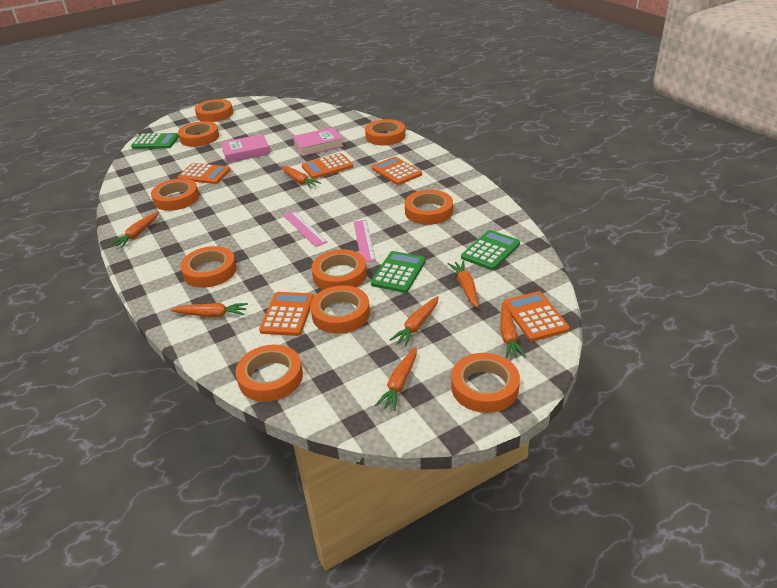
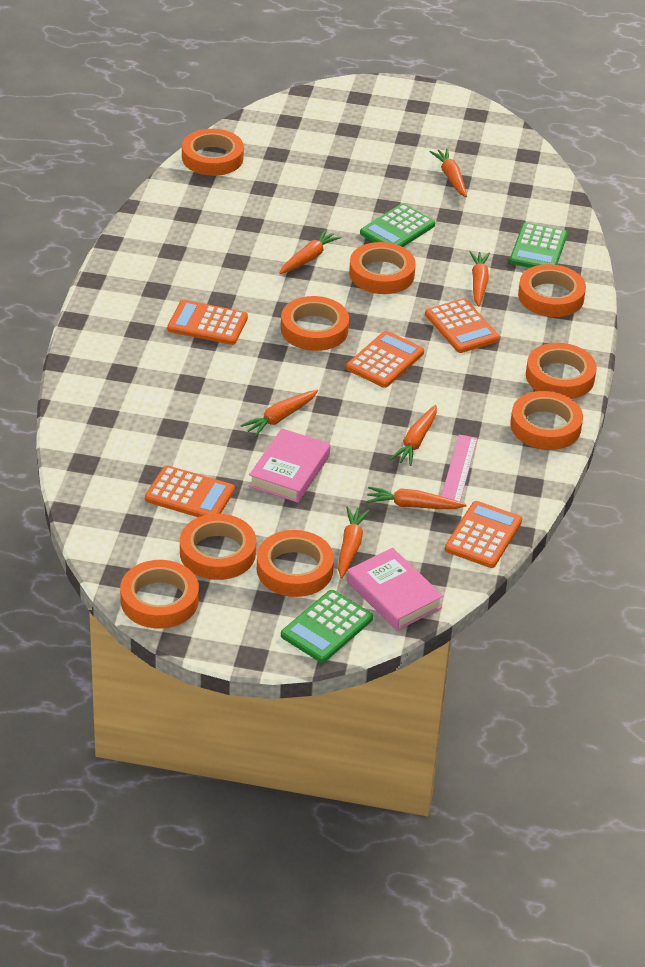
orange tape: 10 -> 9
pink ruler: 2 -> 1

